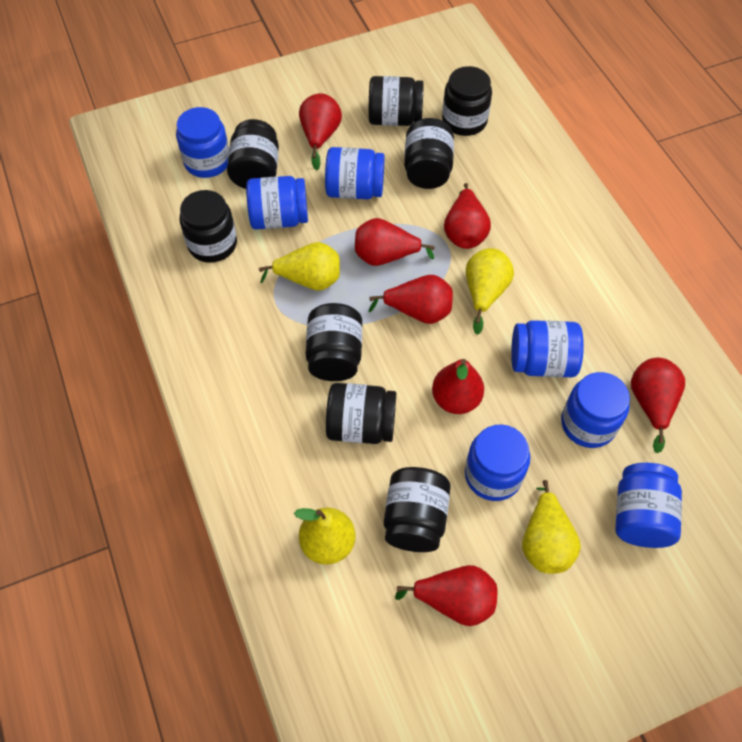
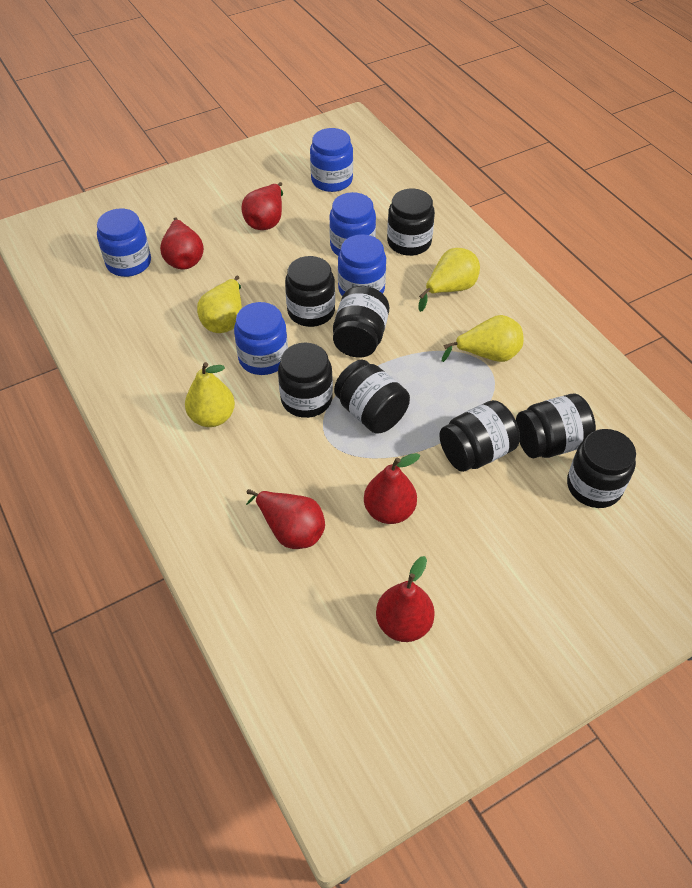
blue jar: 7 -> 5
red pear: 7 -> 5

